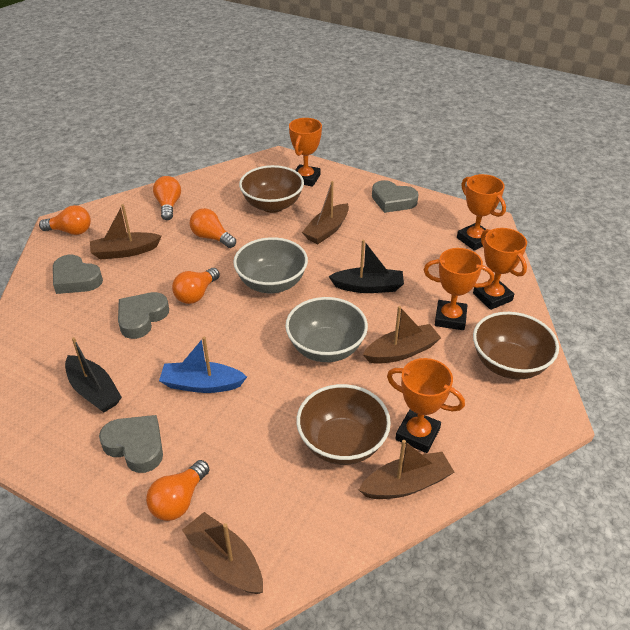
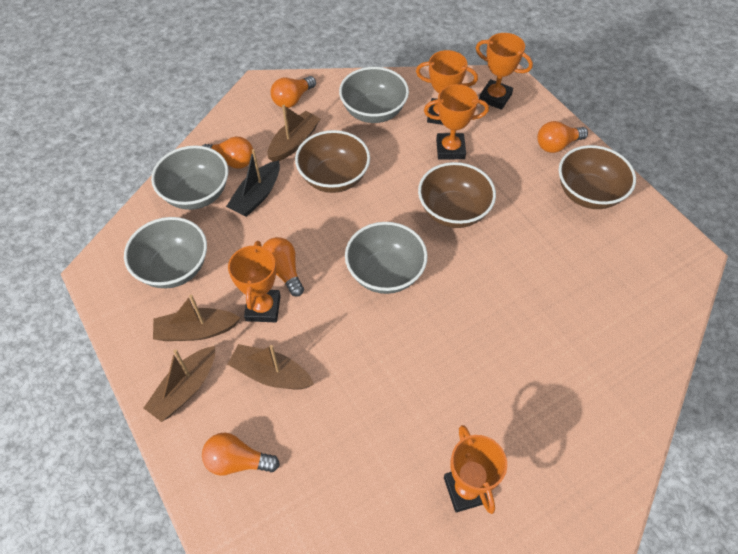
black boat: 2 -> 1
blue boat: 1 -> 0
brown boat: 5 -> 4
grey bowl: 2 -> 4
grey heart: 4 -> 0

